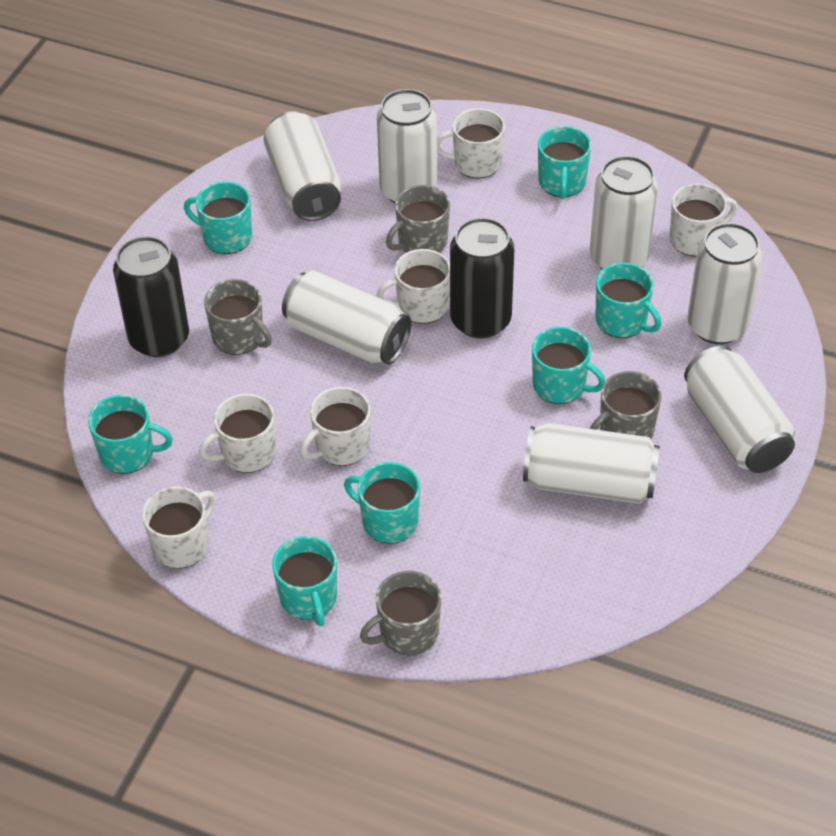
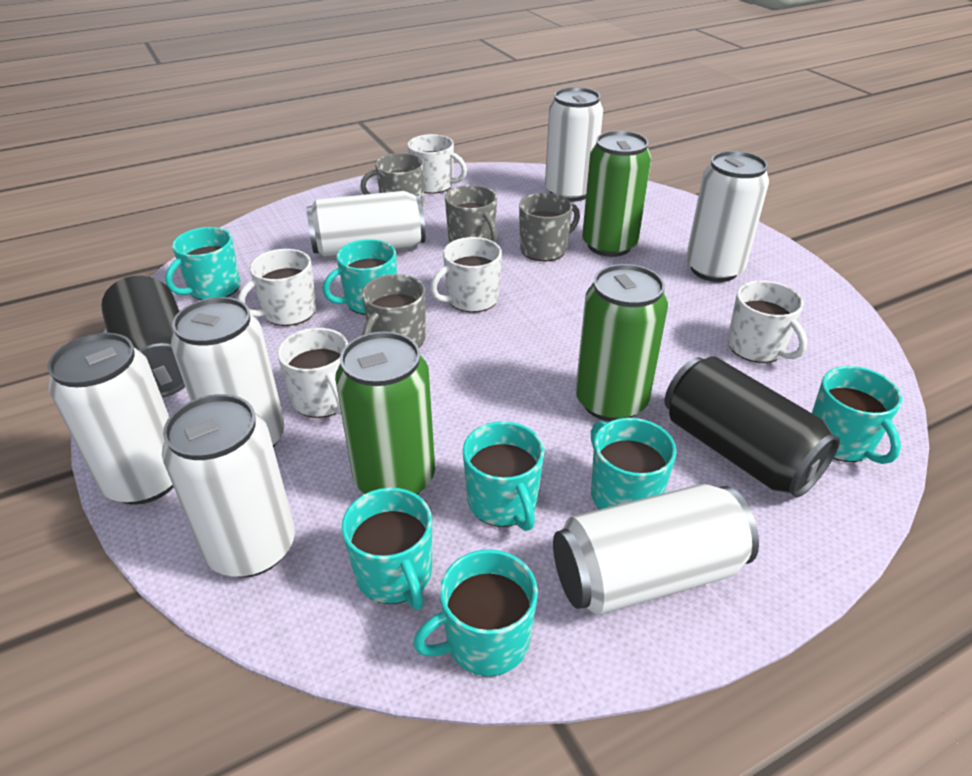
green can: 0 -> 3
white mug: 6 -> 5

